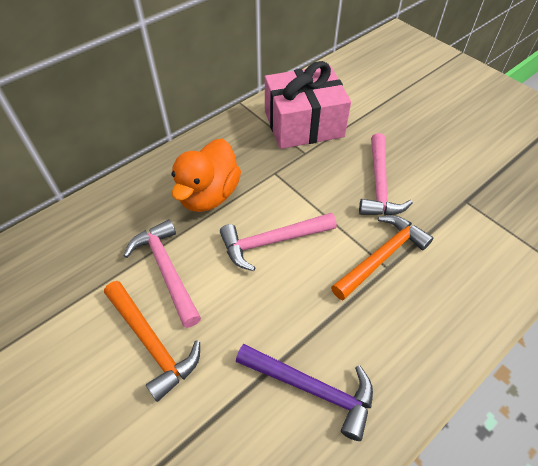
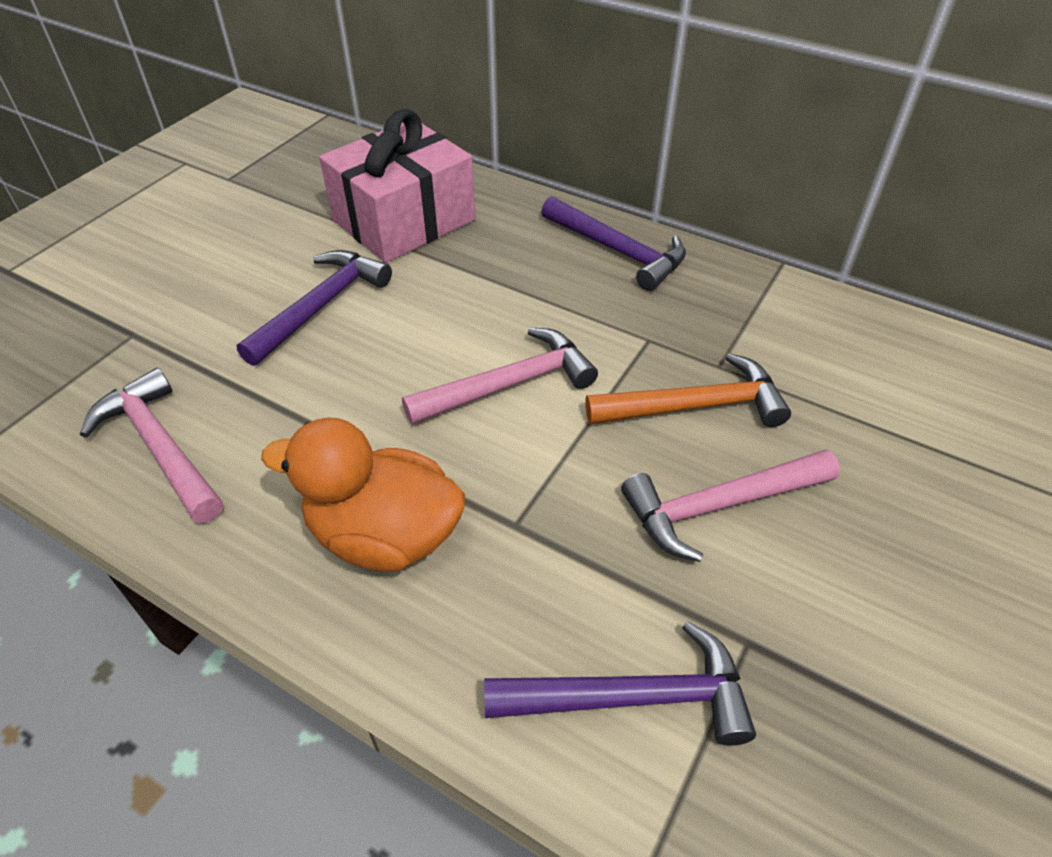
orange hammer: 2 -> 1
purple hammer: 1 -> 3

